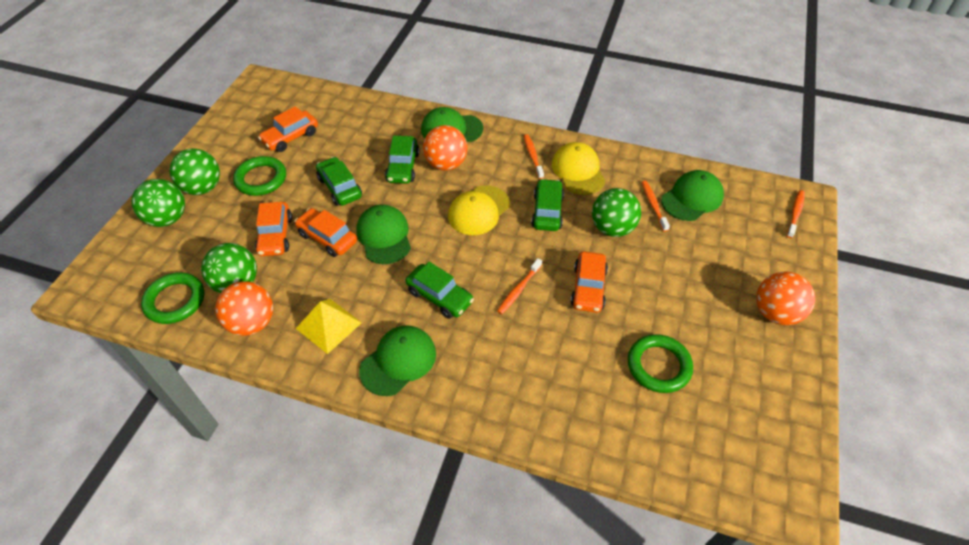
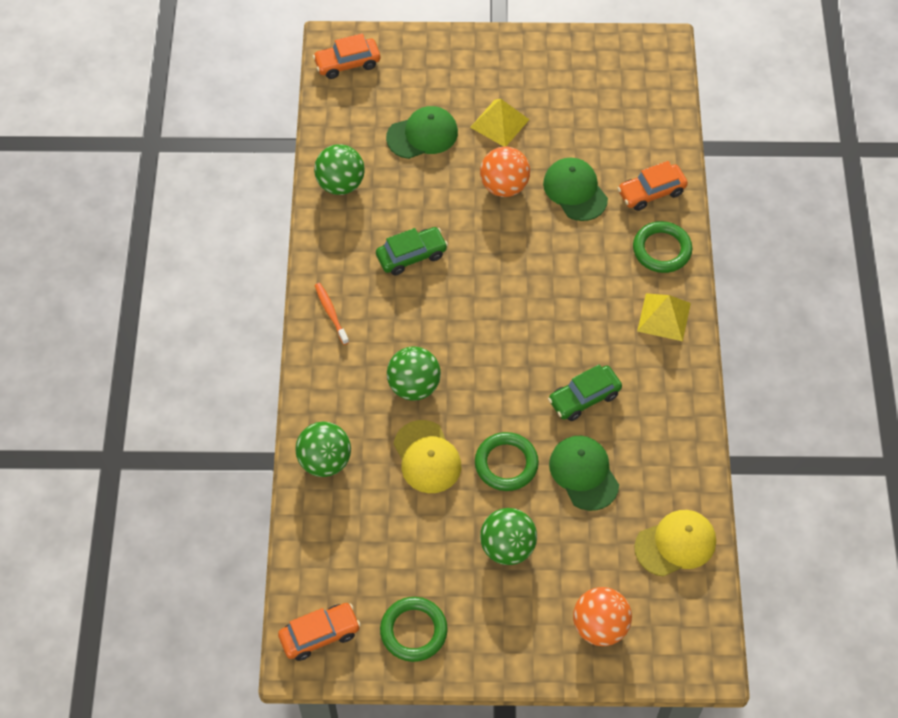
green cap: 4 -> 3
green car: 4 -> 2
orange ball: 3 -> 2
orange car: 4 -> 3
orange toothbrush: 4 -> 1
yellow pyramid: 1 -> 2

